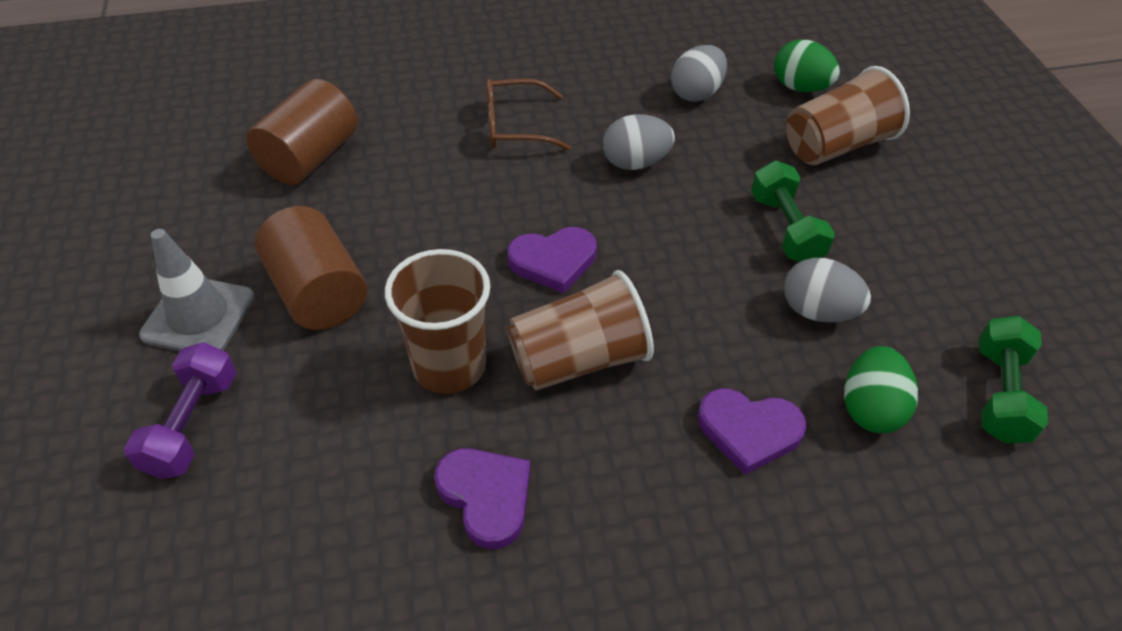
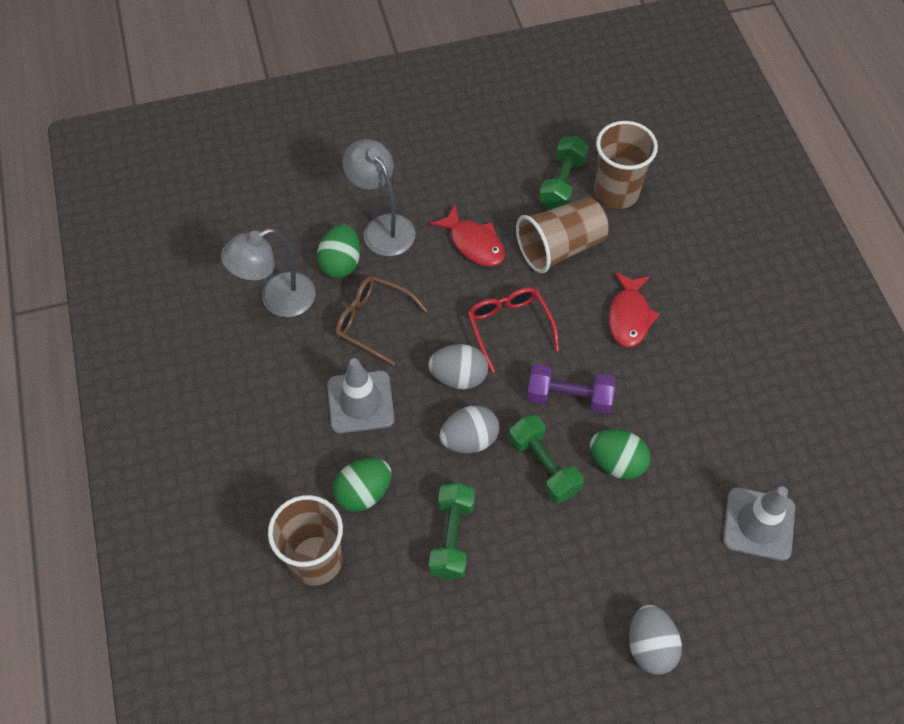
brown cylinder: 2 -> 0
green dumbbell: 2 -> 3
green egg: 2 -> 3
grey lamp: 0 -> 2
grey traffic cone: 1 -> 2
purple heart: 3 -> 0
red fish: 0 -> 2
red glasses: 0 -> 1

